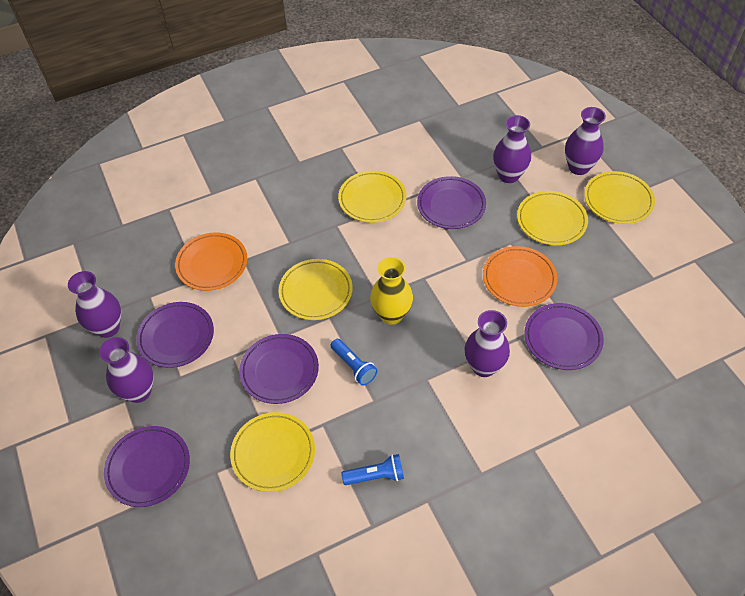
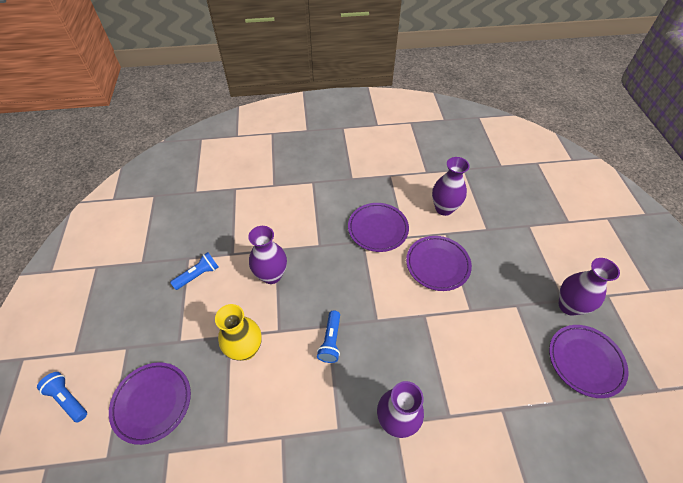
blue flashlight: 2 -> 3
orange plate: 2 -> 0
purple plate: 5 -> 4
purple vase: 5 -> 4
yellow plate: 5 -> 0

